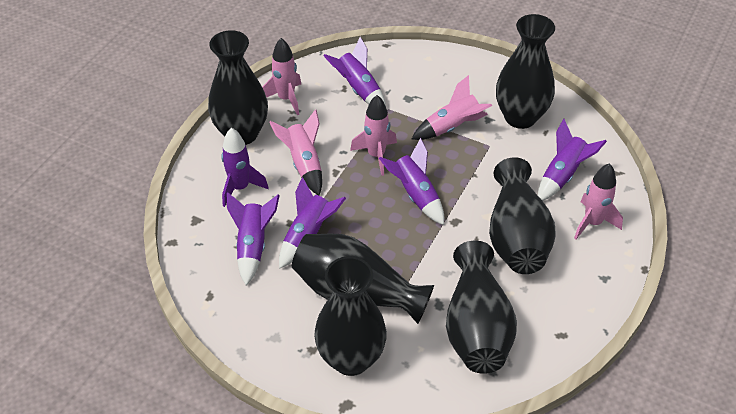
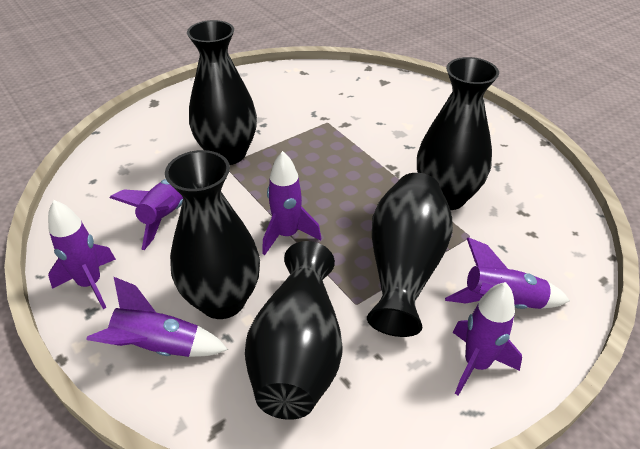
black vase: 6 -> 5
pink rocket: 5 -> 0

